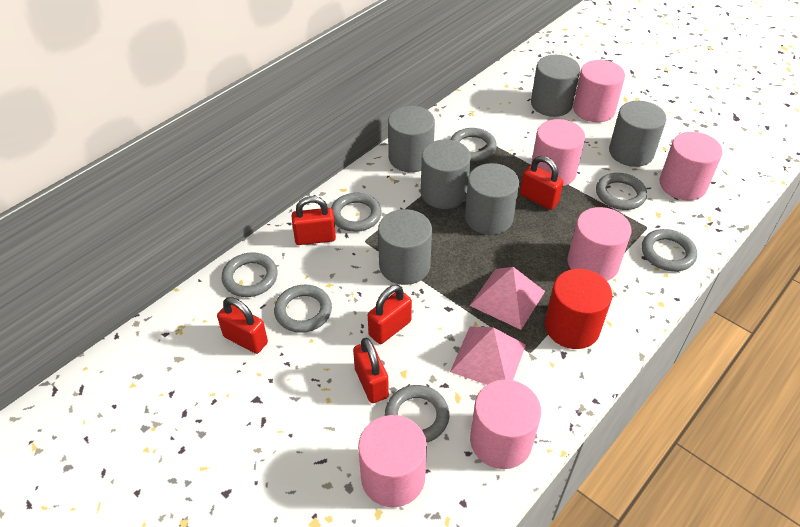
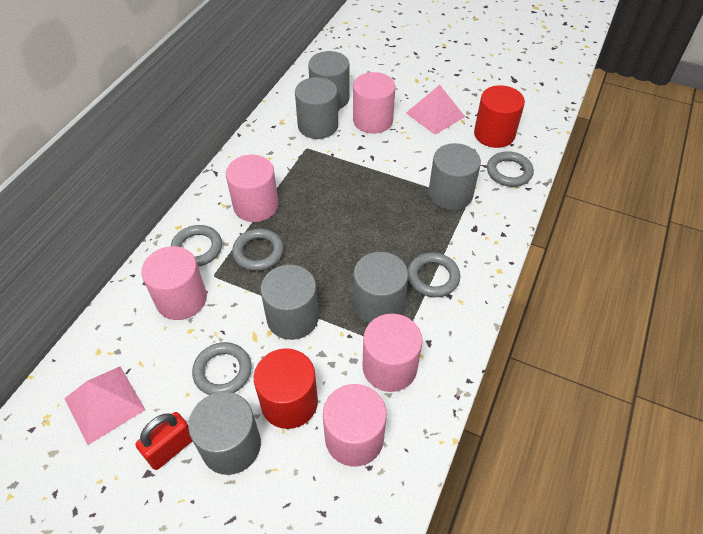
grey ring: 7 -> 5
pink cylinder: 6 -> 5
red cylinder: 1 -> 2
red padlock: 5 -> 1

